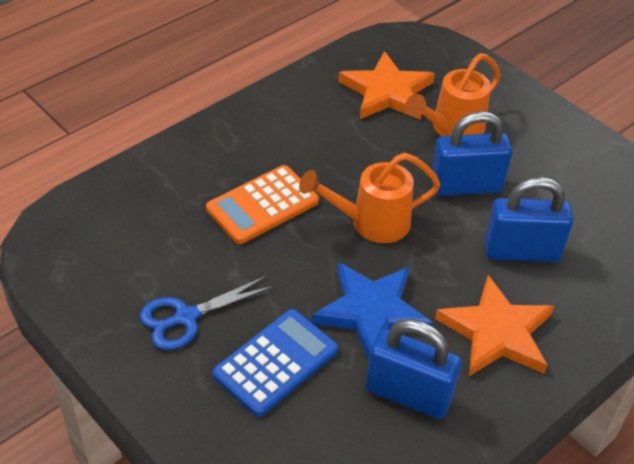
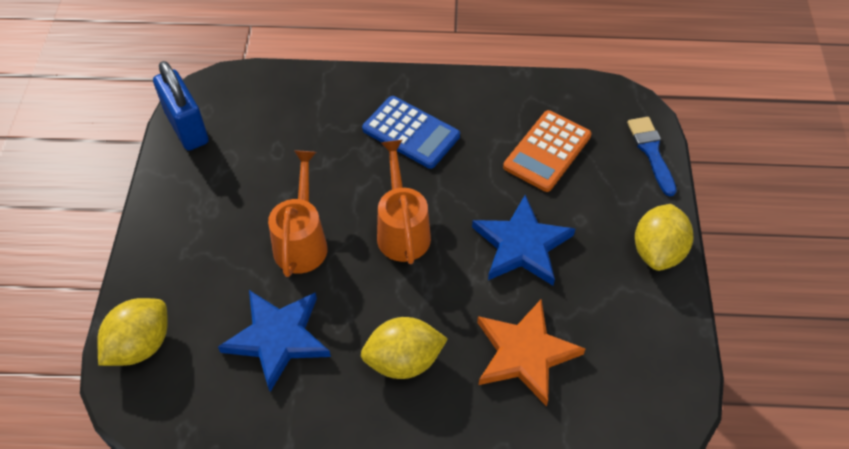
blue brush: 0 -> 1
blue padlock: 3 -> 1
blue scissors: 1 -> 0
blue star: 1 -> 2
orange star: 2 -> 1
yellow lemon: 0 -> 3

